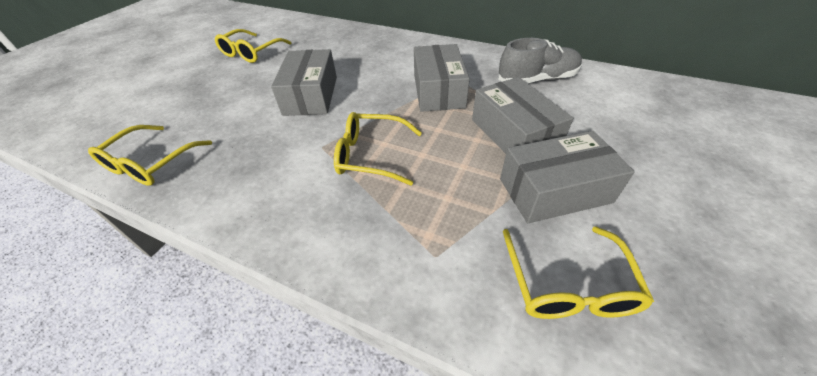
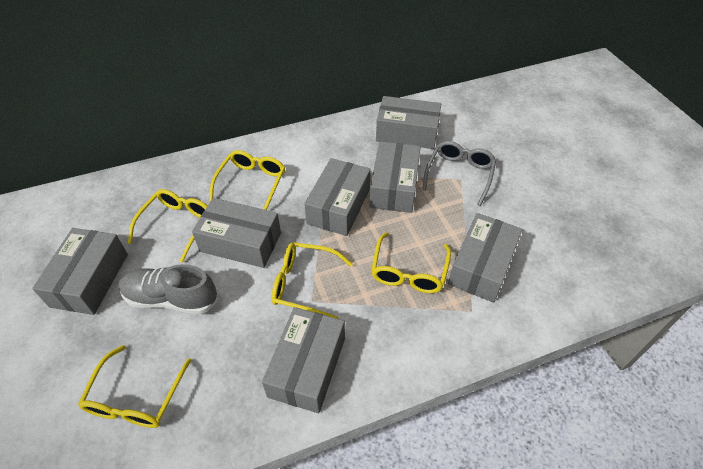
grey box: 4 -> 7
grey glasses: 0 -> 1
yellow glasses: 4 -> 5

